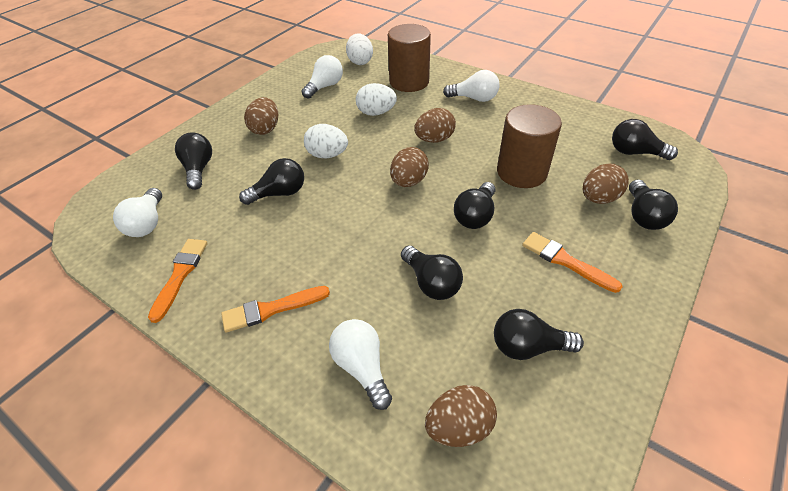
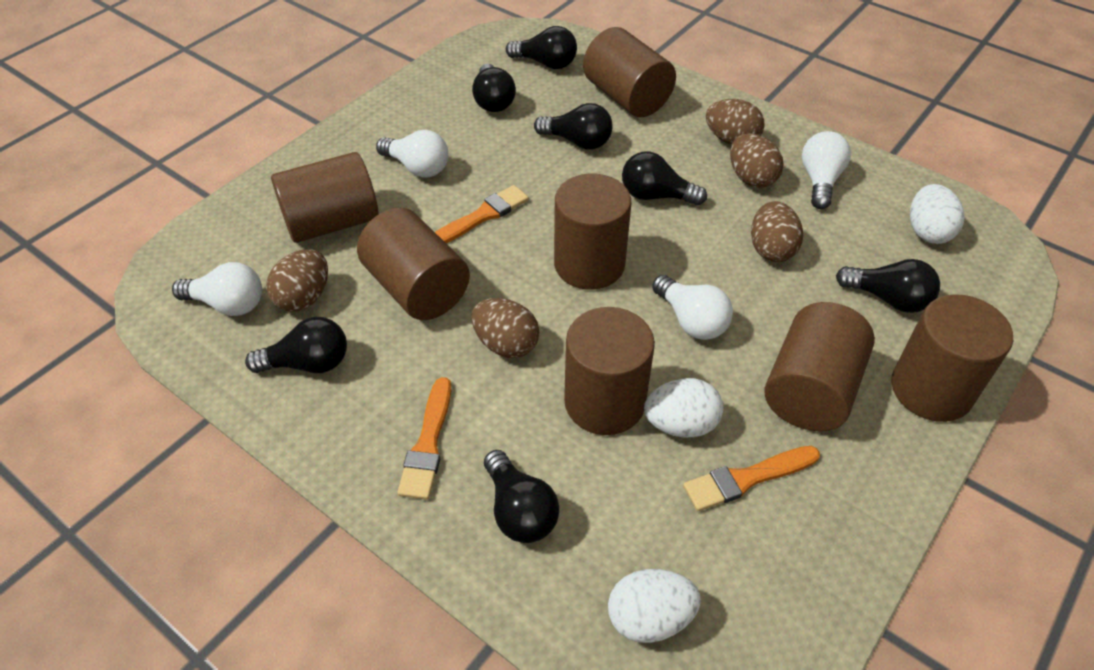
brown cylinder: 2 -> 7

